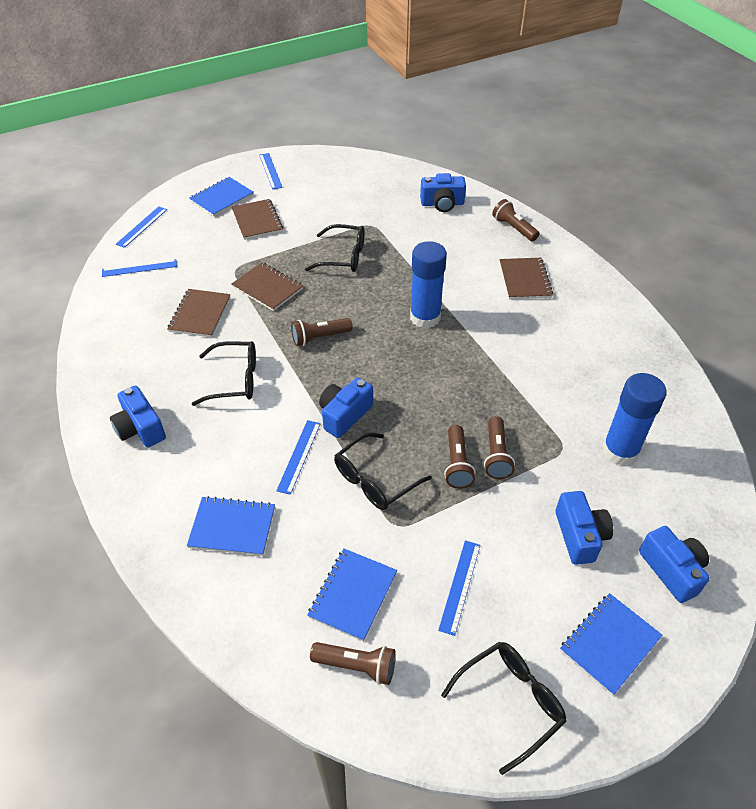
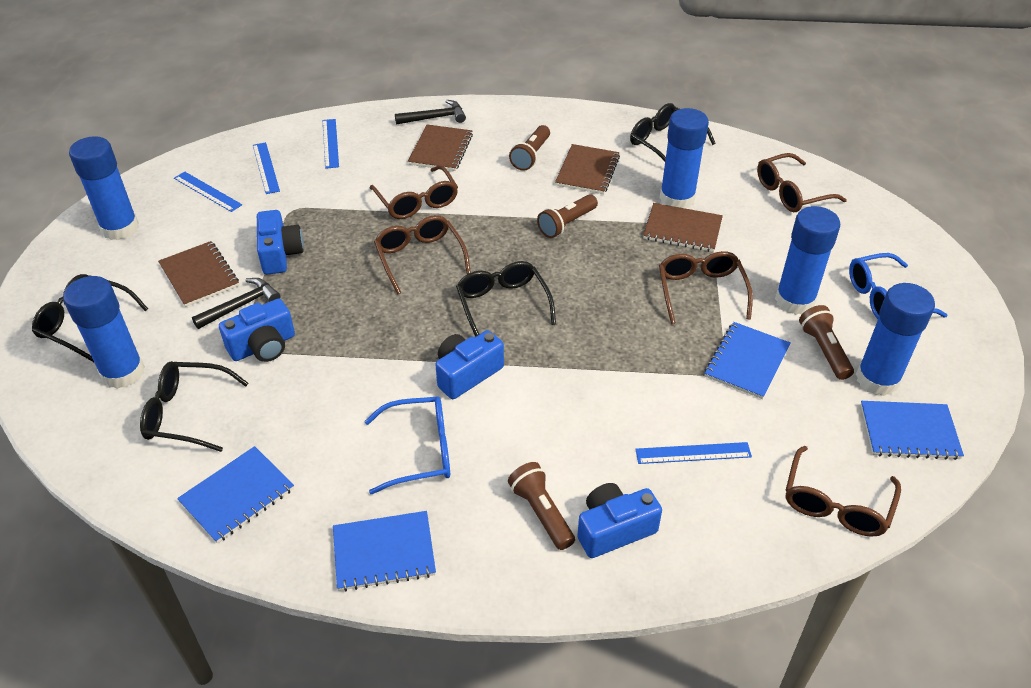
black hammer: 0 -> 2
blue camera: 5 -> 4
blue glasses: 0 -> 2
blue glue stick: 2 -> 5
blue ruler: 5 -> 4
brown flashlight: 5 -> 4
brown glasses: 0 -> 5

